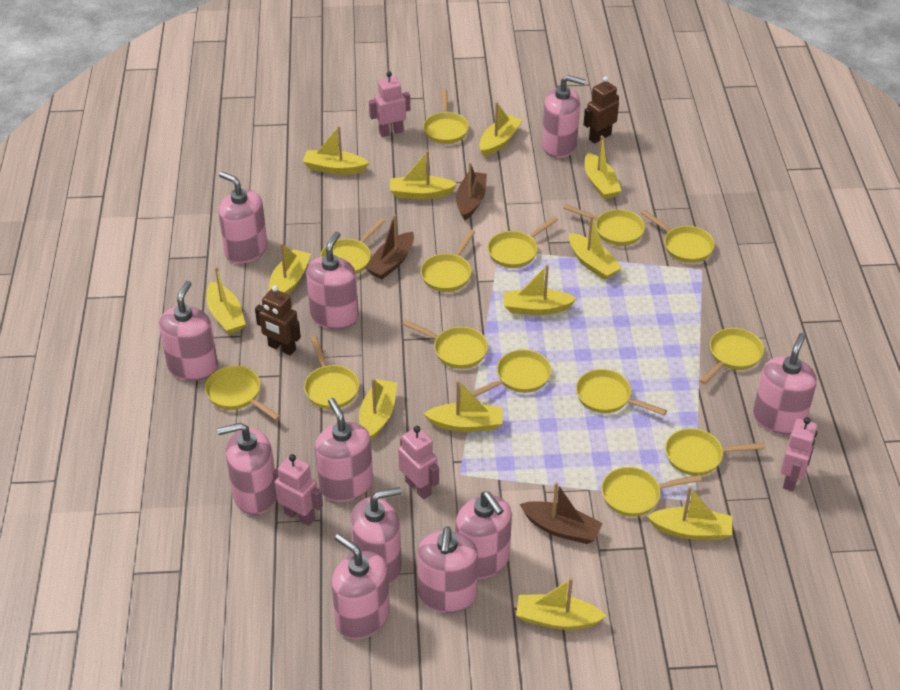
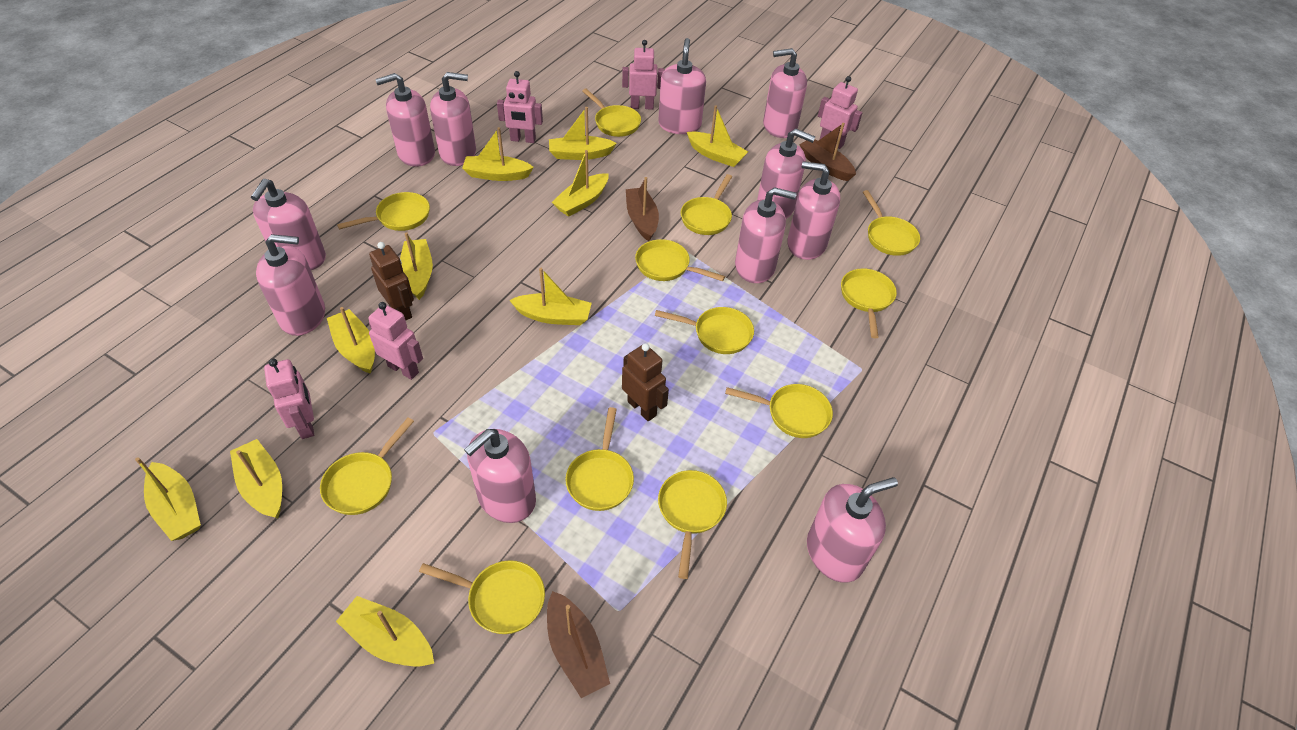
pink robot: 4 -> 5
yellow boat: 12 -> 10
yellow pan: 14 -> 12

